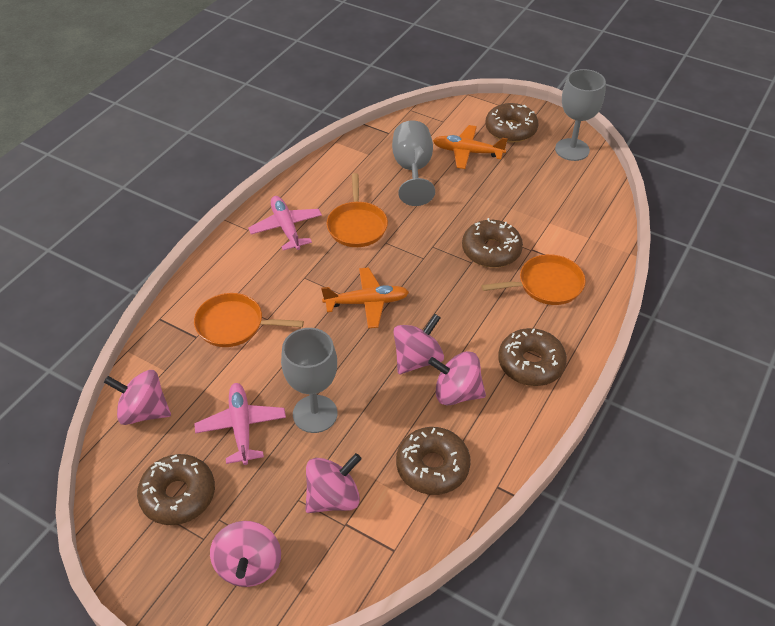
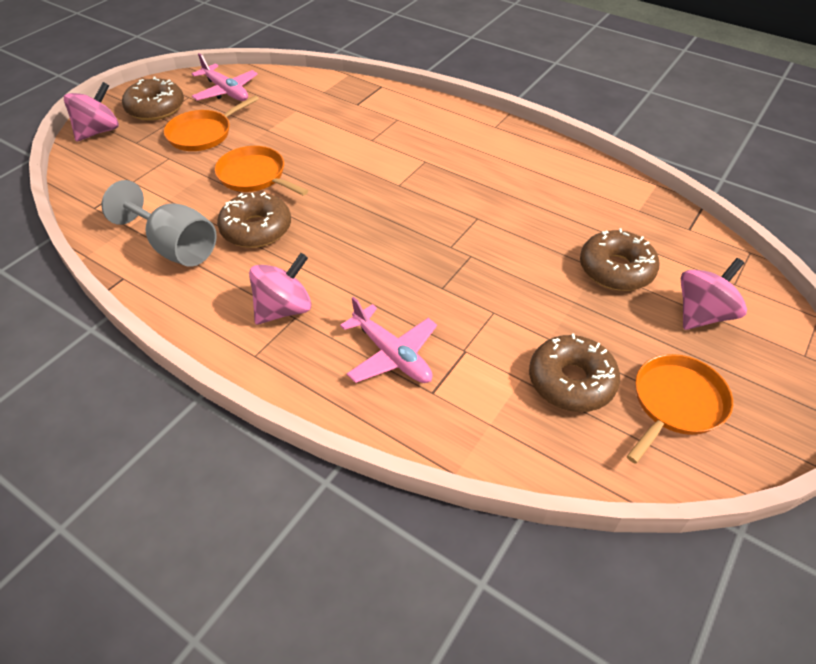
brown donut: 5 -> 4
grey goblet: 3 -> 1
orange plane: 2 -> 0
pink spinning top: 5 -> 3

